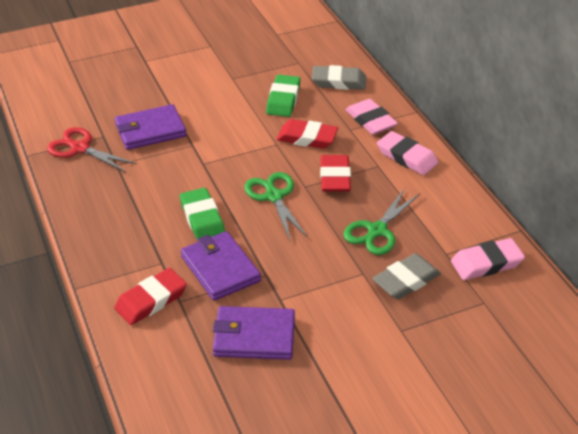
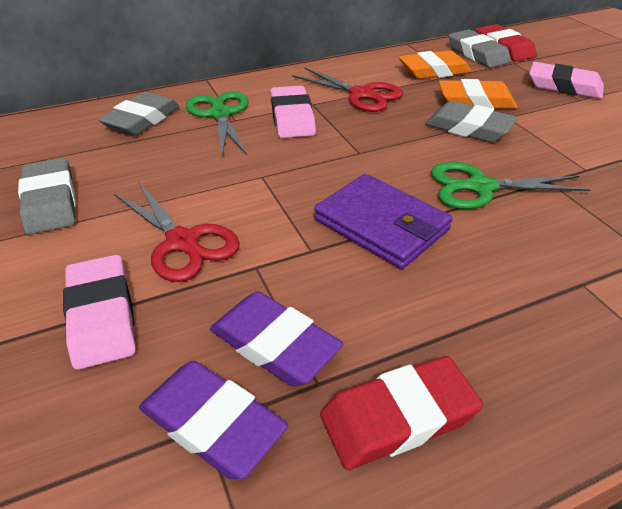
green eraser: 2 -> 0
grey eraser: 2 -> 4
orange eraser: 0 -> 2
purple eraser: 0 -> 2
purple wallet: 3 -> 1
red eraser: 3 -> 2
red scissors: 1 -> 2

